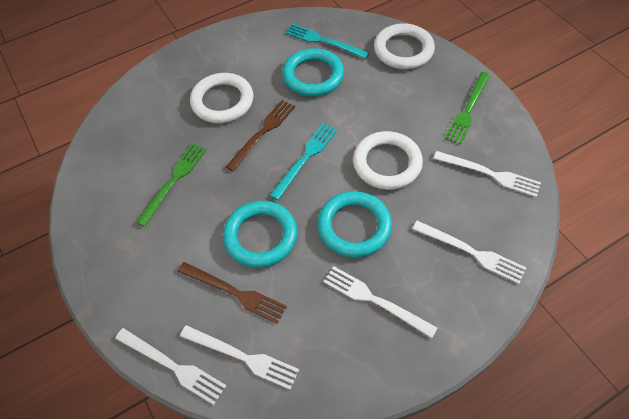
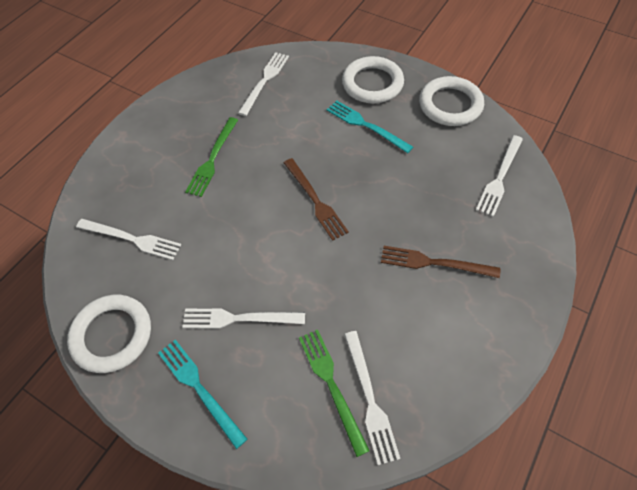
turquoise ring: 3 -> 0

